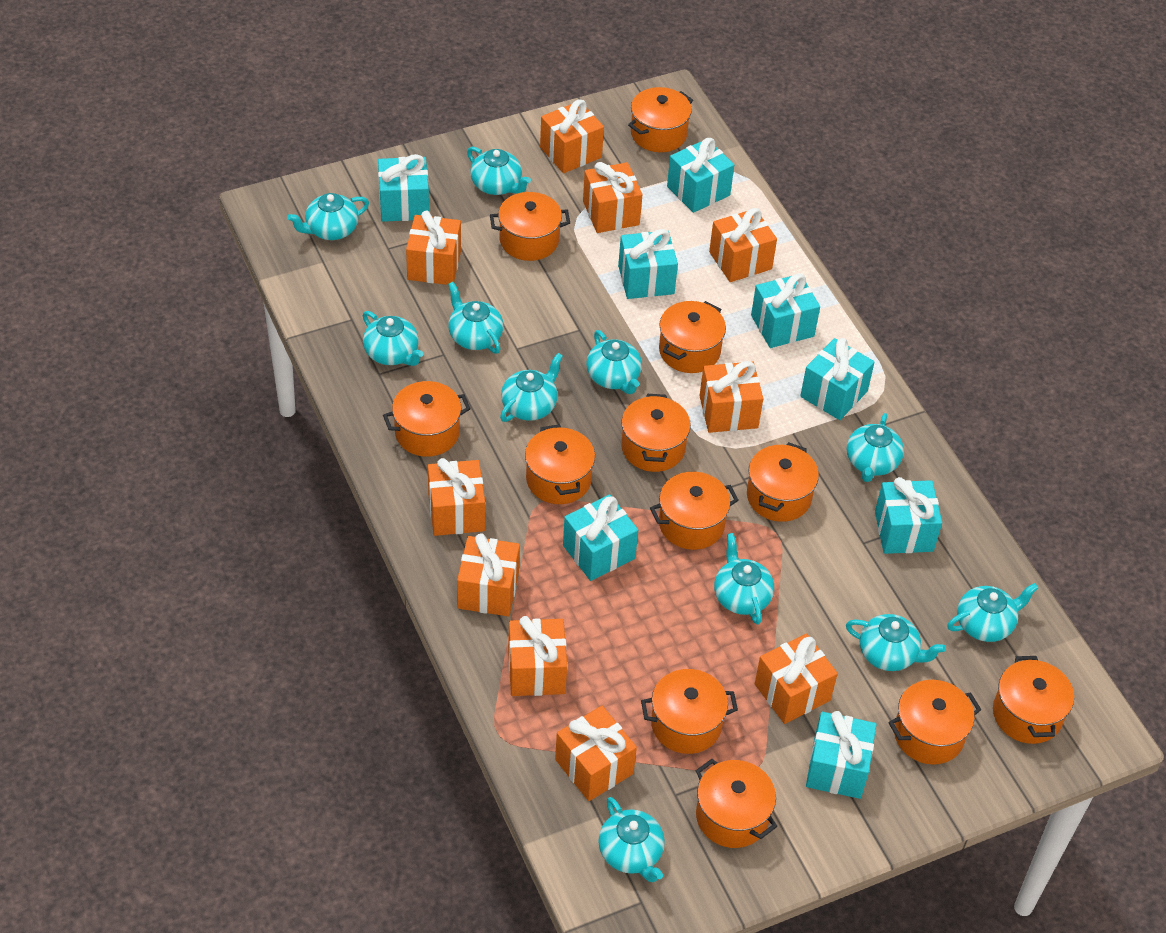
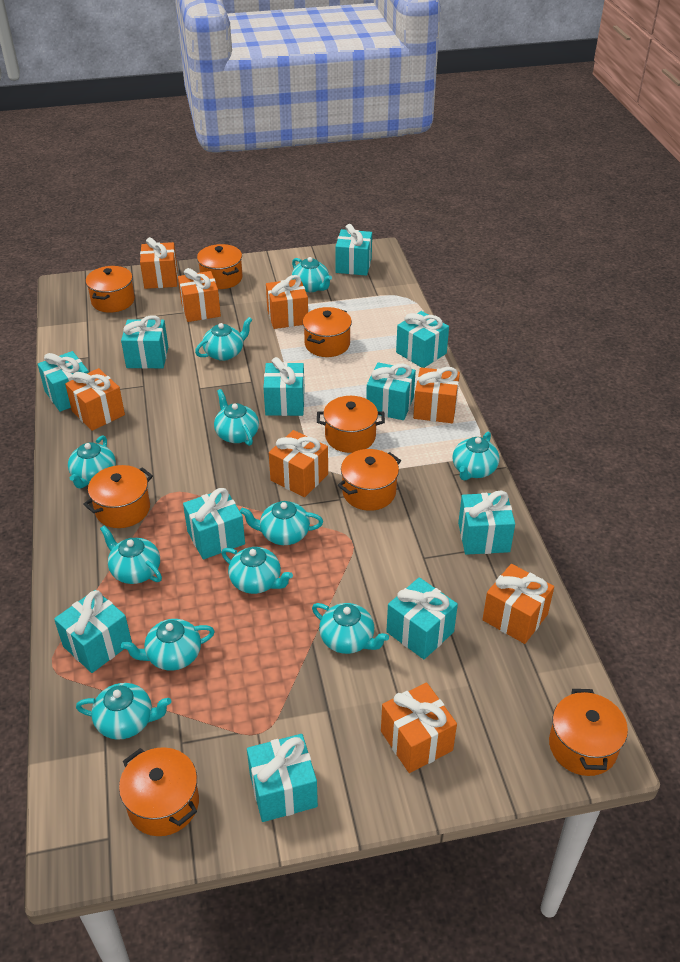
orange gift: 10 -> 8
orange pot: 12 -> 8
turquoise gift: 8 -> 11

